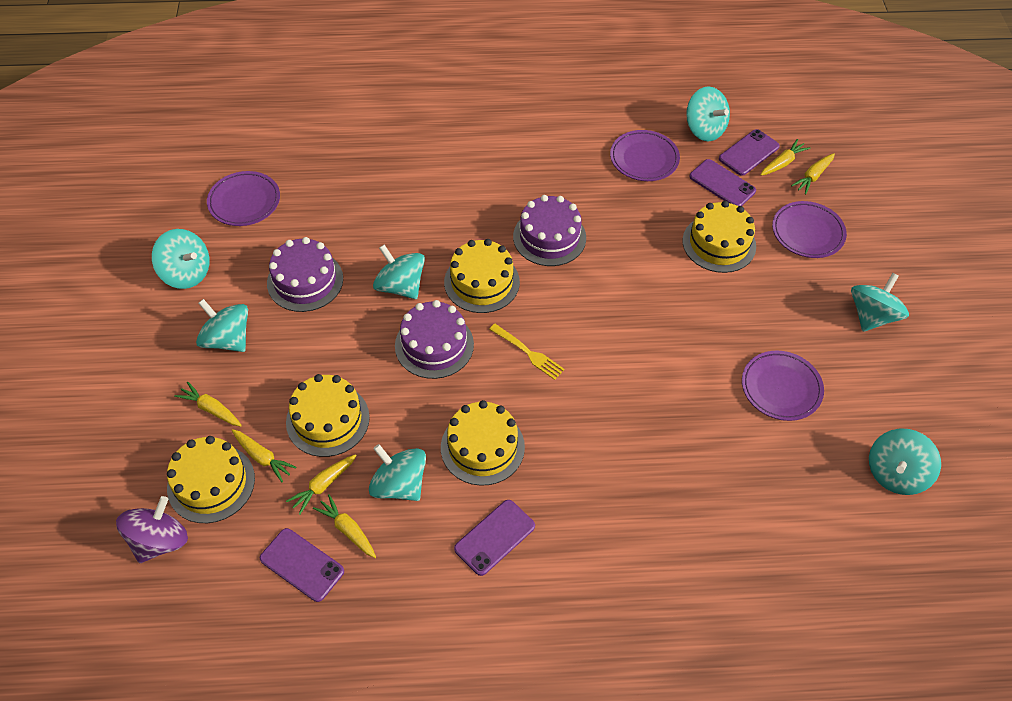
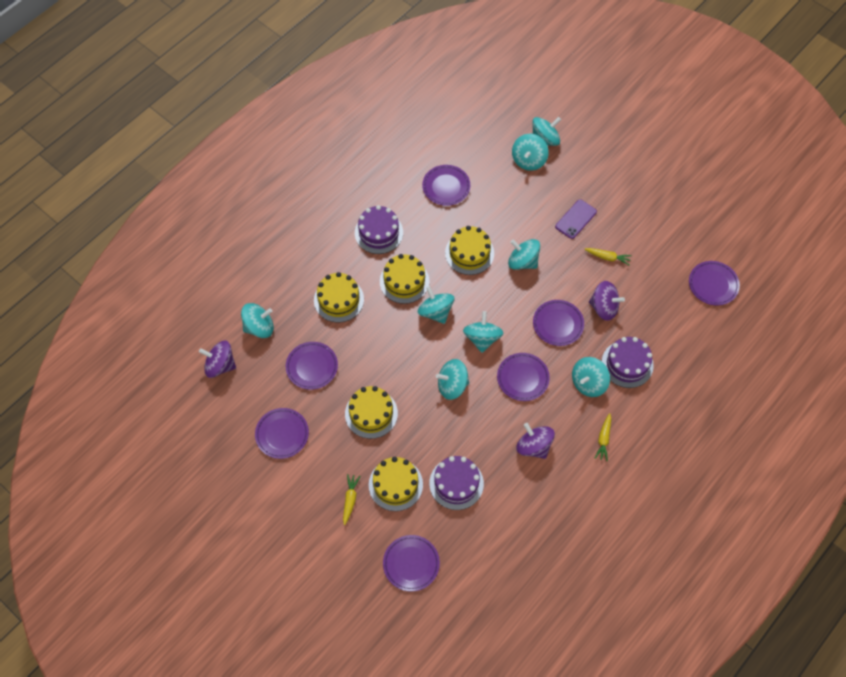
purple phone: 4 -> 1
purple plate: 4 -> 7
purple spinning top: 1 -> 3
turquoise spinning top: 7 -> 8
yellow carrot: 6 -> 3
yellow fork: 1 -> 0

